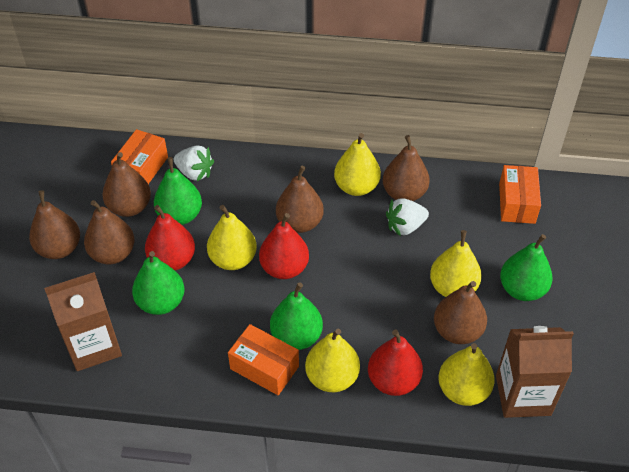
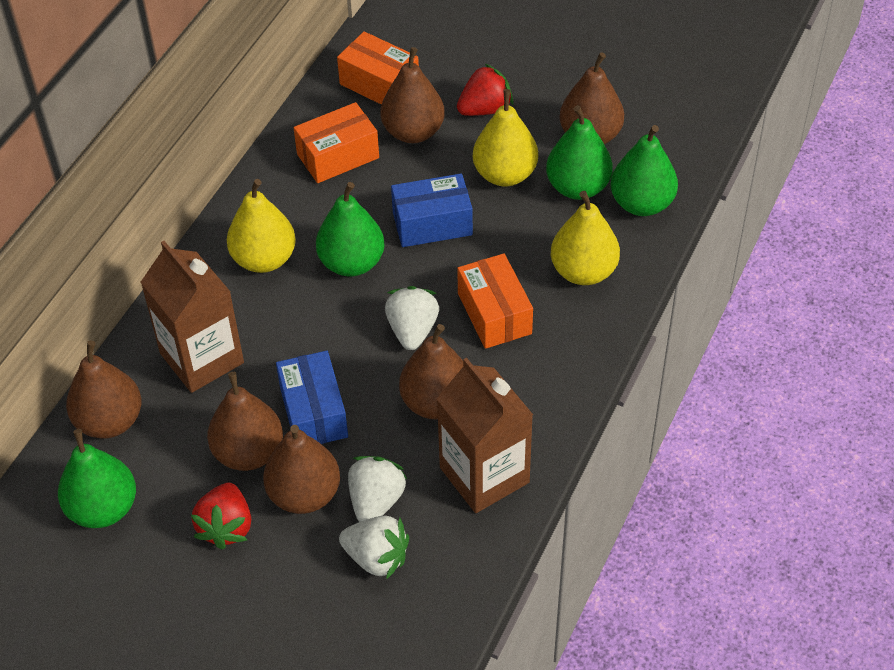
blue box: 0 -> 2
red pear: 3 -> 0
red strawberry: 0 -> 2
white strawberry: 2 -> 3
yellow pear: 5 -> 3

